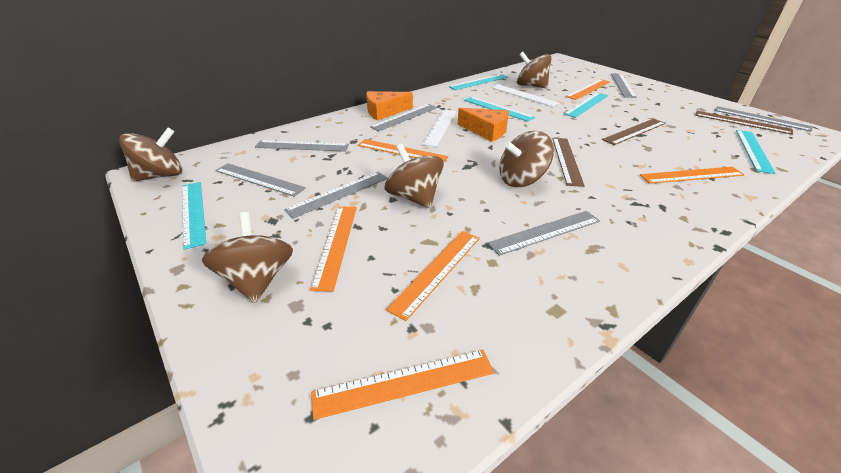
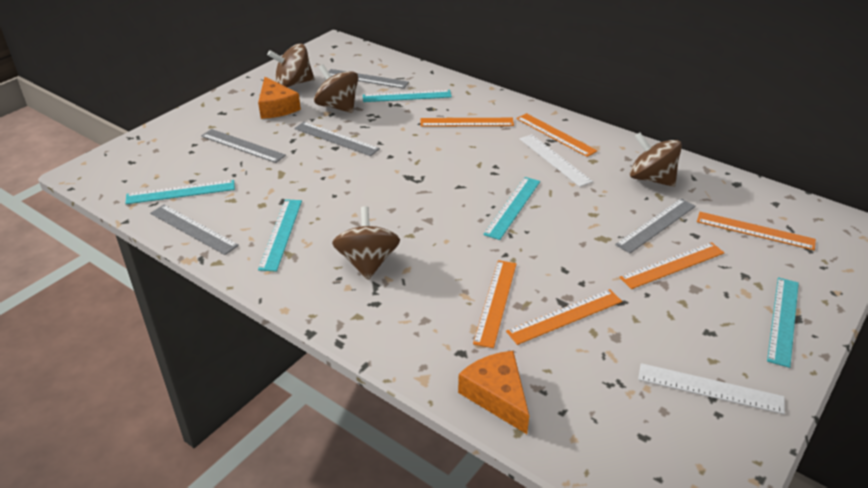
brown ruler: 3 -> 0
brown spinning top: 5 -> 4
grey ruler: 7 -> 5

